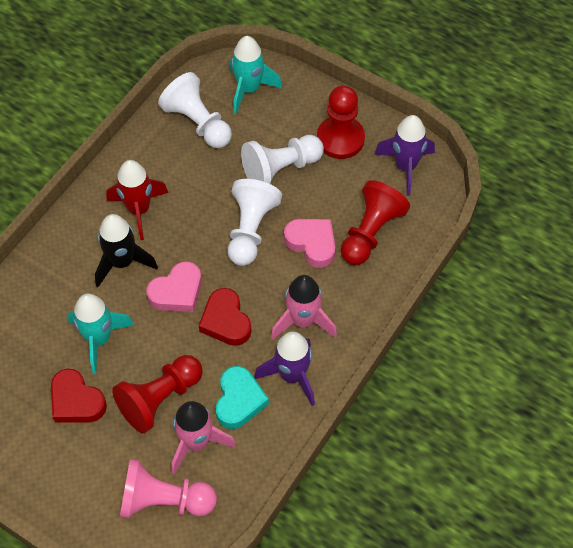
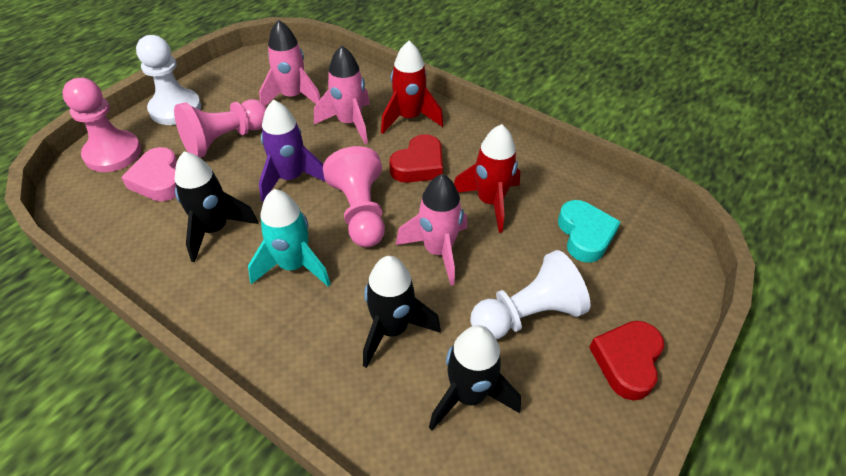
black rocket: 1 -> 3
pink heart: 2 -> 1
pink pawn: 1 -> 3
pink rocket: 2 -> 3
purple rocket: 2 -> 1
red pawn: 3 -> 0
red rocket: 1 -> 2
turquoise rocket: 2 -> 1
white pawn: 3 -> 2

